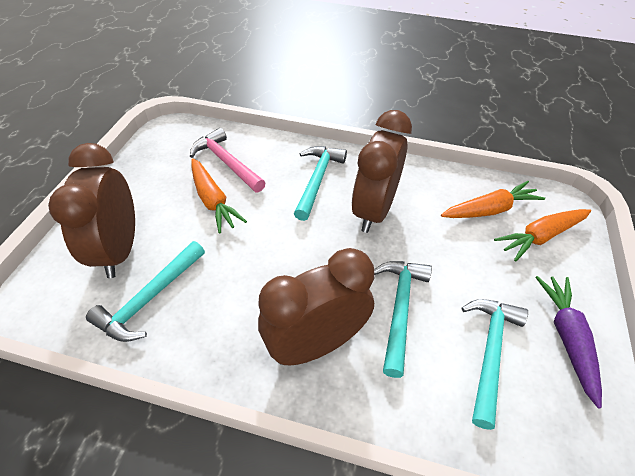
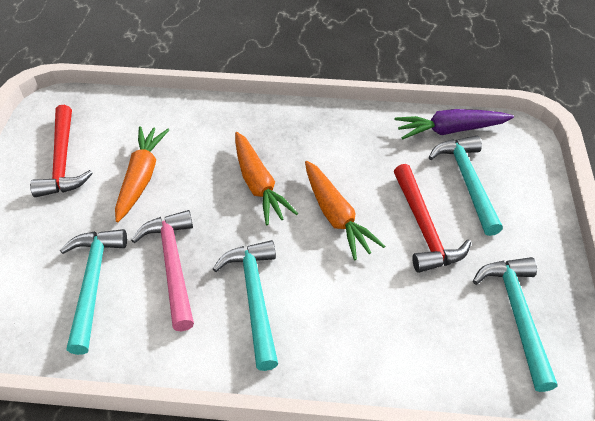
brown clock: 3 -> 0
red hammer: 0 -> 2

